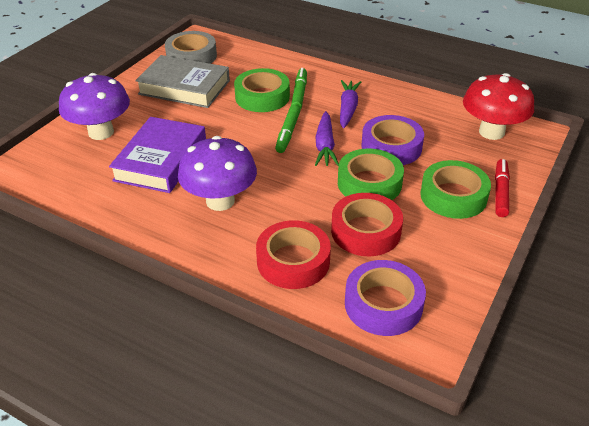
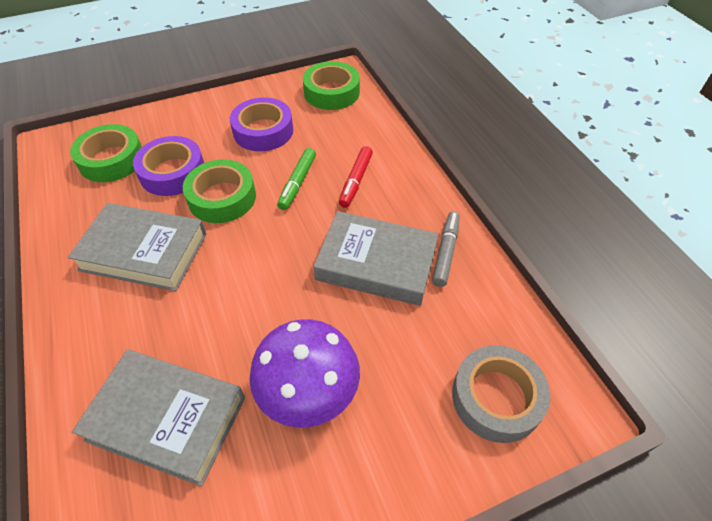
green marker: 2 -> 1
grey book: 1 -> 3
grey marker: 0 -> 1
purple book: 1 -> 0
purple carrot: 2 -> 0
purple mushroom: 2 -> 1
red mushroom: 1 -> 0
red tape: 2 -> 0

